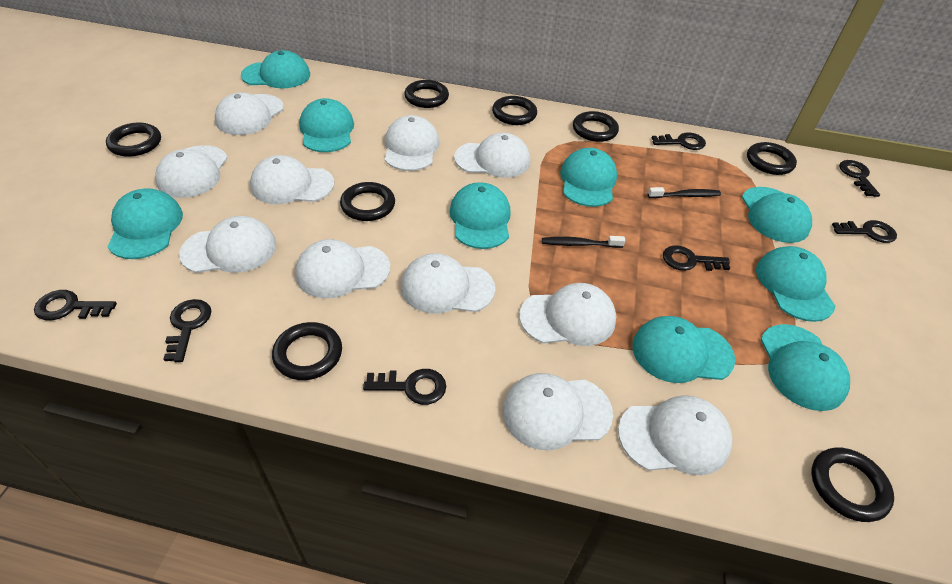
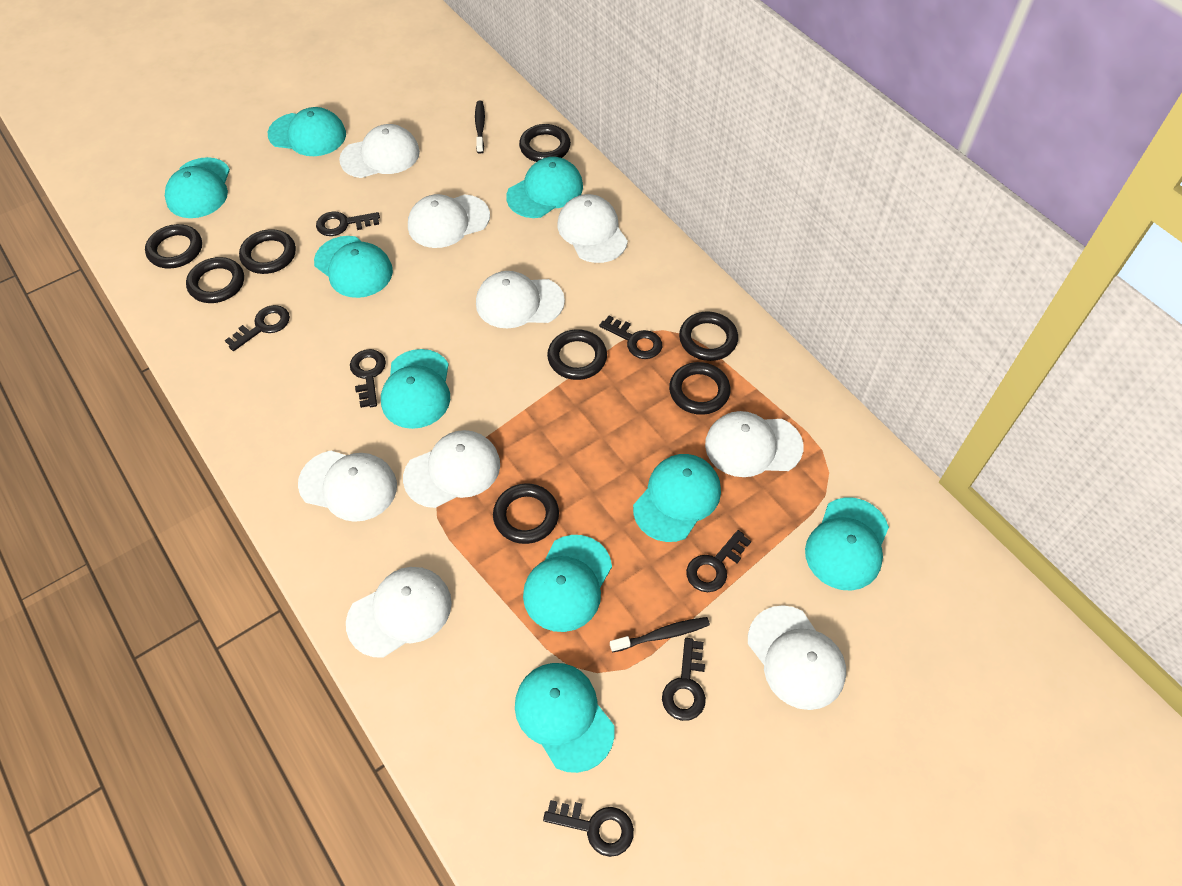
white cap: 11 -> 9

